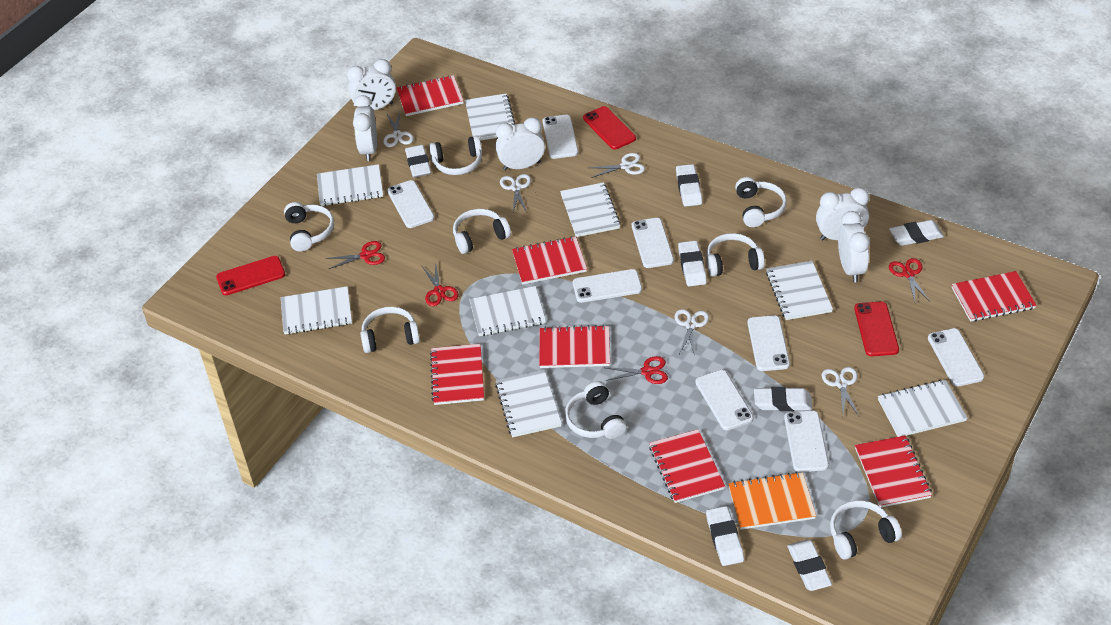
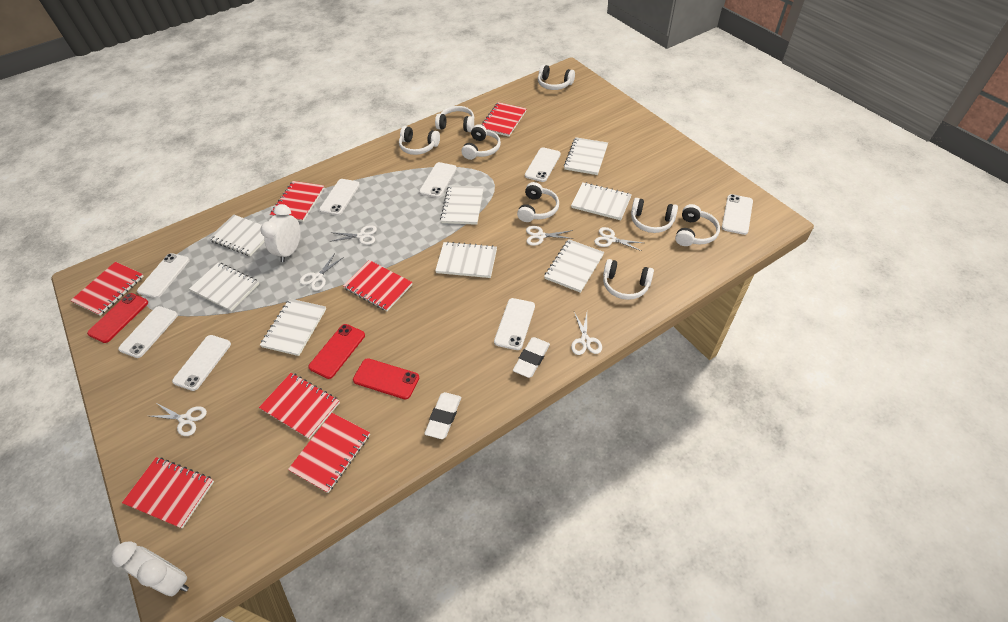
orange notebook: 1 -> 0
red scissors: 4 -> 0
white clock: 5 -> 2
white eraser: 7 -> 2
white scissors: 5 -> 6

